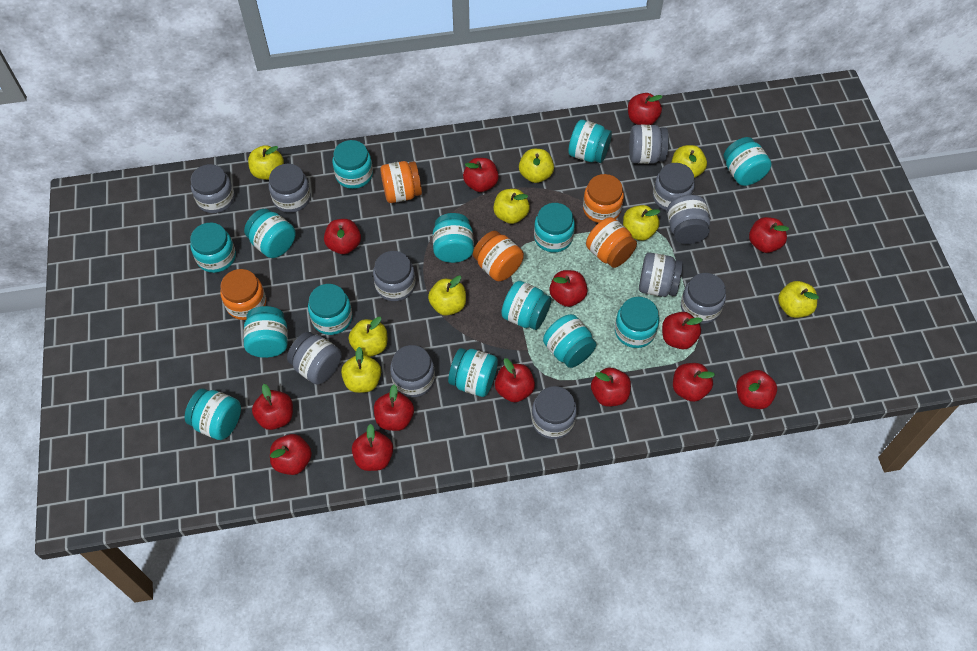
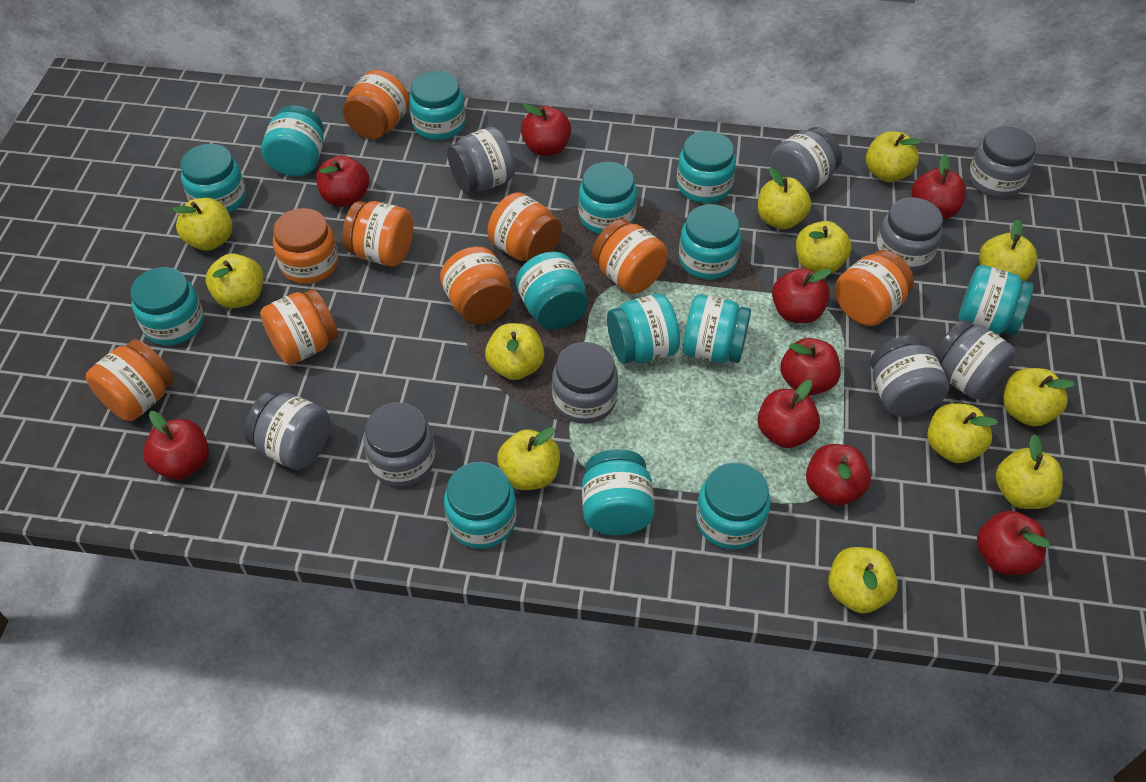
grey jar: 11 -> 9
orange jar: 5 -> 9
red apple: 14 -> 9
yellow apple: 9 -> 12

